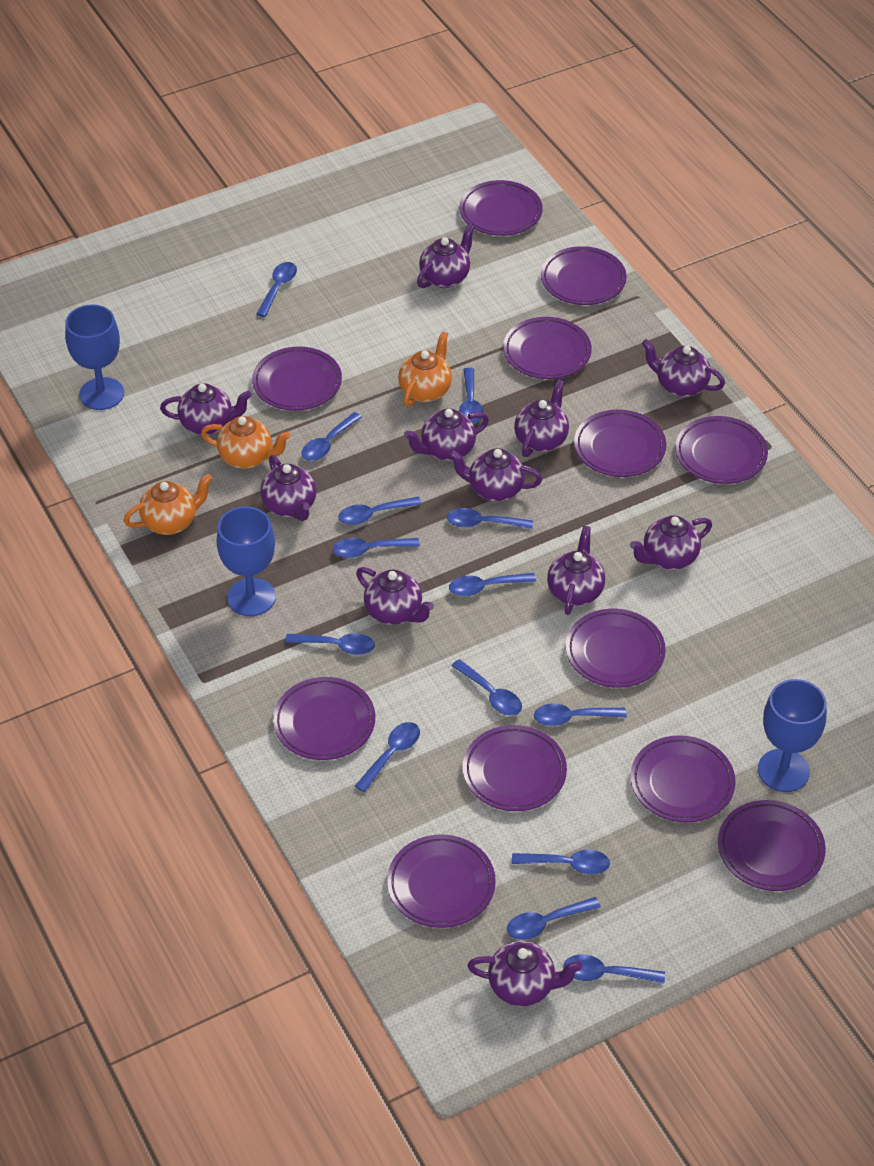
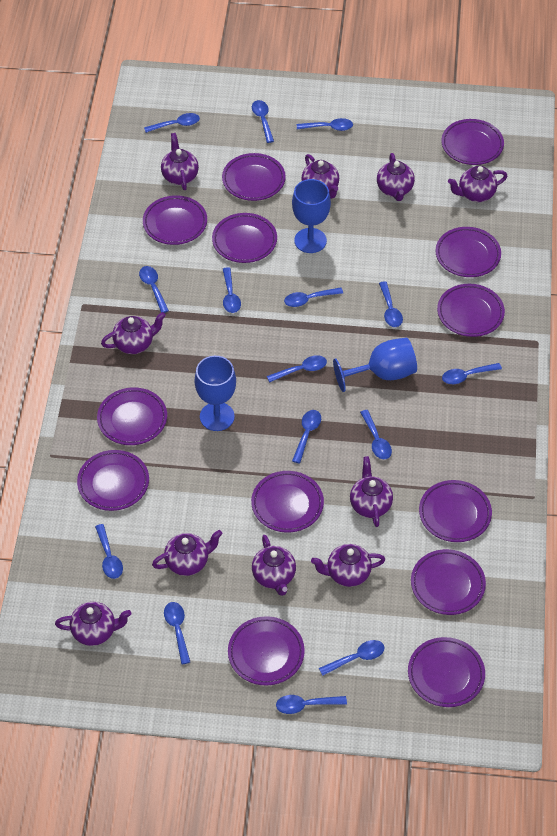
blue spoon: 14 -> 15
orange teapot: 3 -> 0
purple plate: 12 -> 13
purple teapot: 11 -> 10

